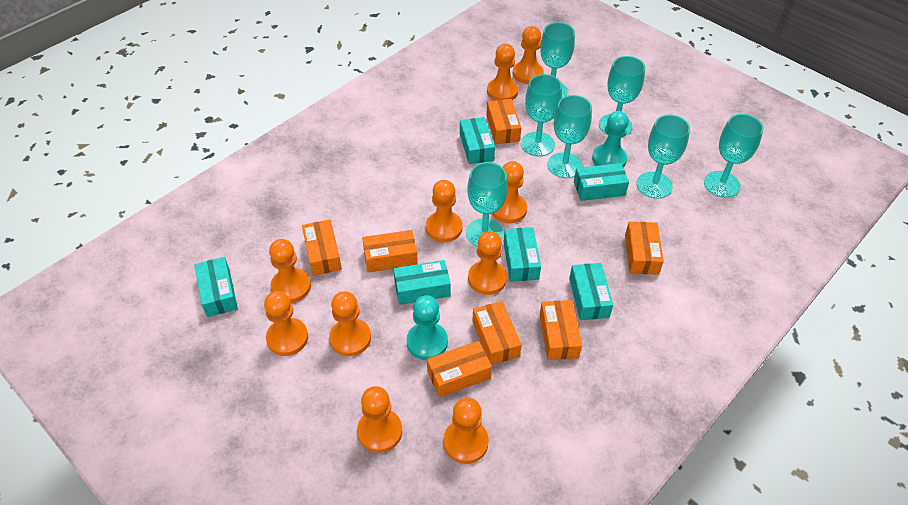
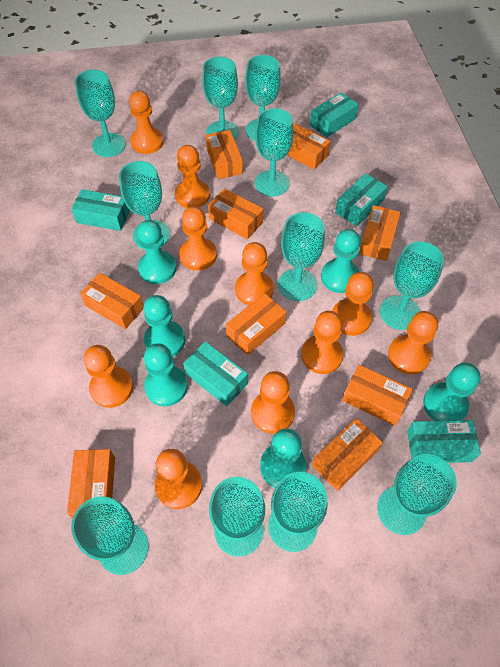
orange box: 7 -> 9
turquoise box: 6 -> 5
turquoise goblet: 7 -> 11
turquoise pawn: 2 -> 6

